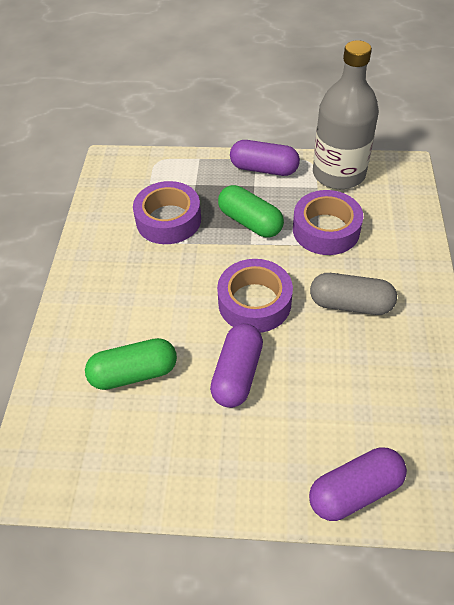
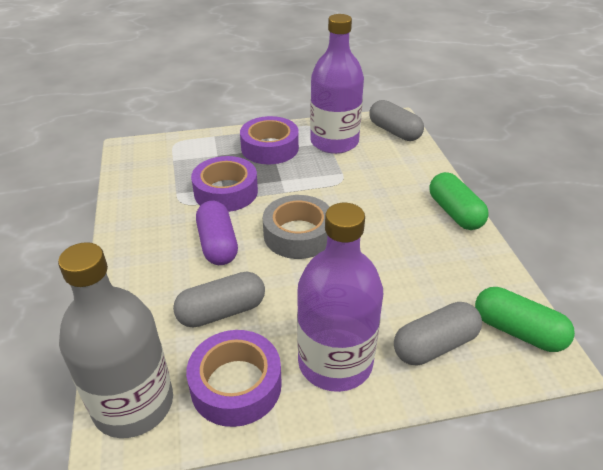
grey capsule: 1 -> 3
grey tape: 0 -> 1
purple bottle: 0 -> 2
purple capsule: 3 -> 1

